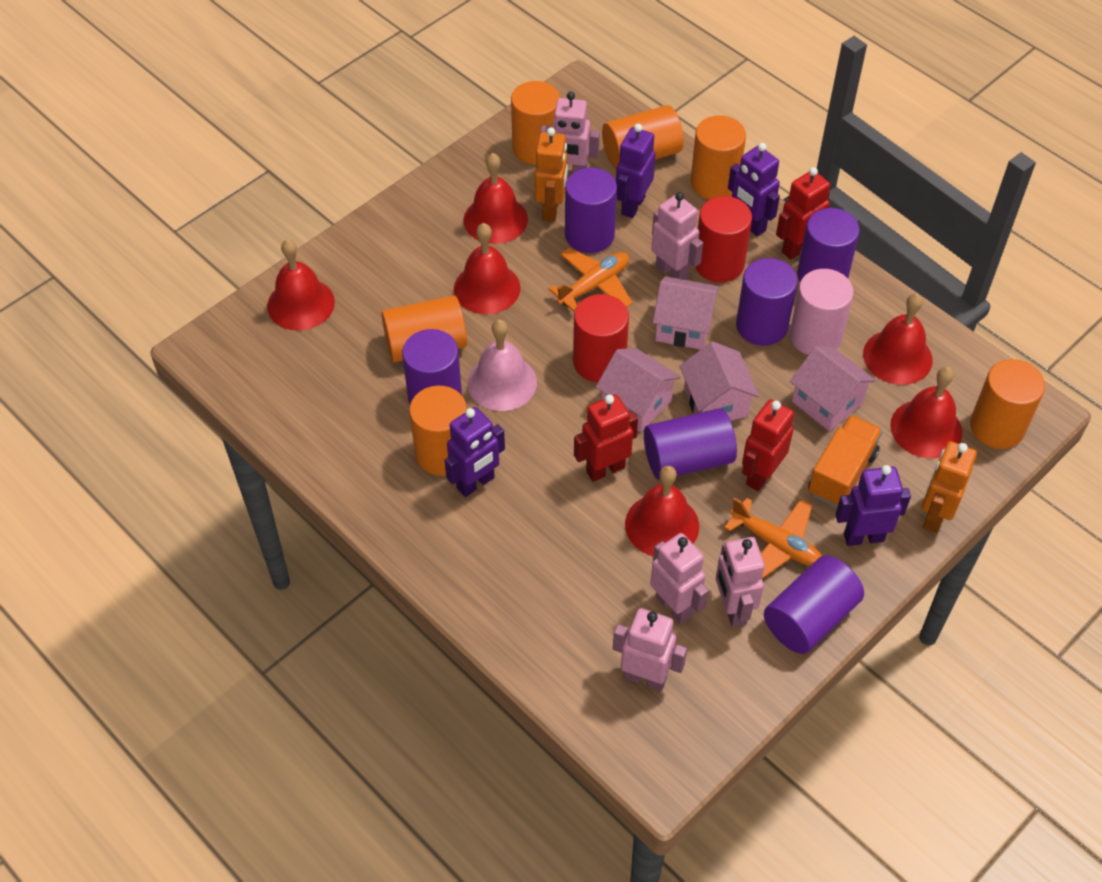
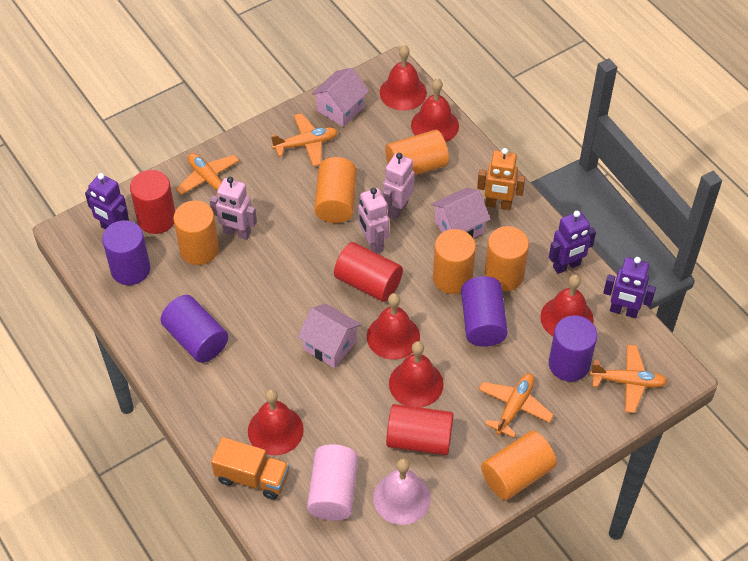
orange plane: 2 -> 4
orange robot: 2 -> 1
pink house: 4 -> 3
pink robot: 5 -> 3
purple cylinder: 6 -> 4
purple robot: 4 -> 3
red cylinder: 2 -> 3
red robot: 3 -> 0

